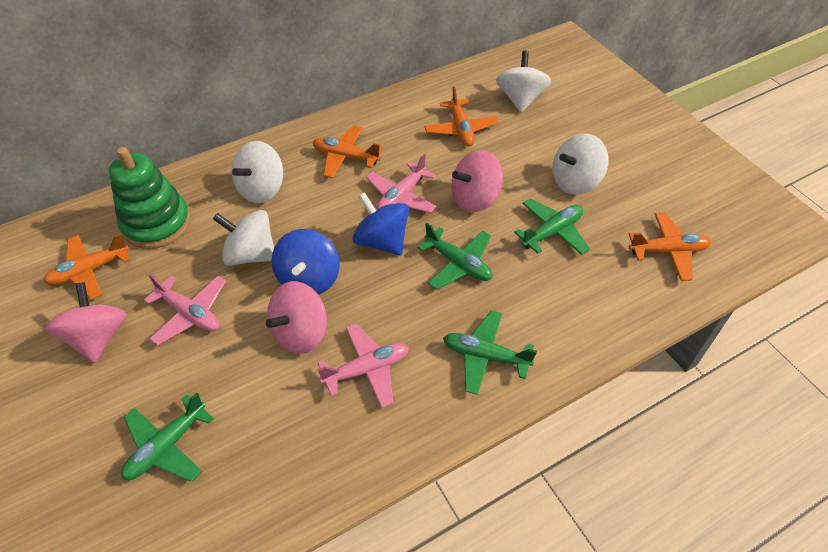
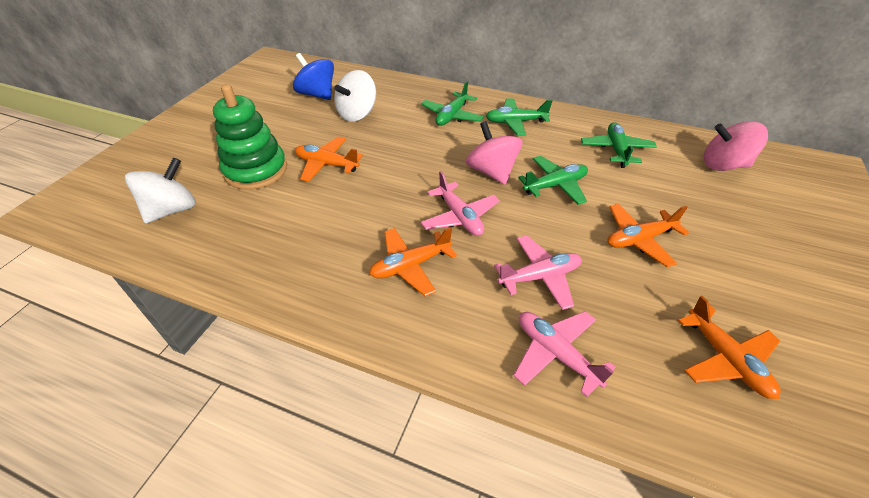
blue spinning top: 2 -> 1
pink spinning top: 3 -> 2
white spinning top: 4 -> 2

